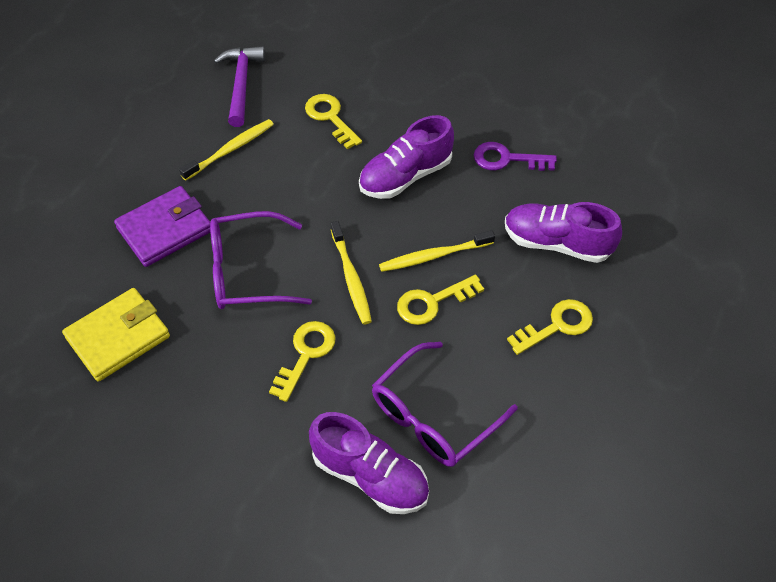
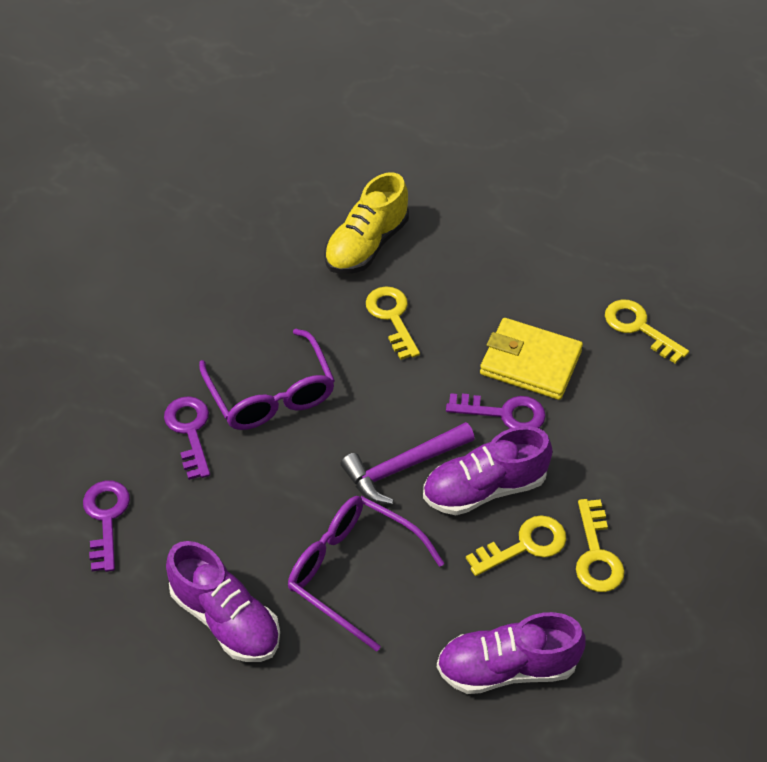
purple key: 1 -> 3
purple wallet: 1 -> 0
yellow shoe: 0 -> 1
yellow toothbrush: 3 -> 0

